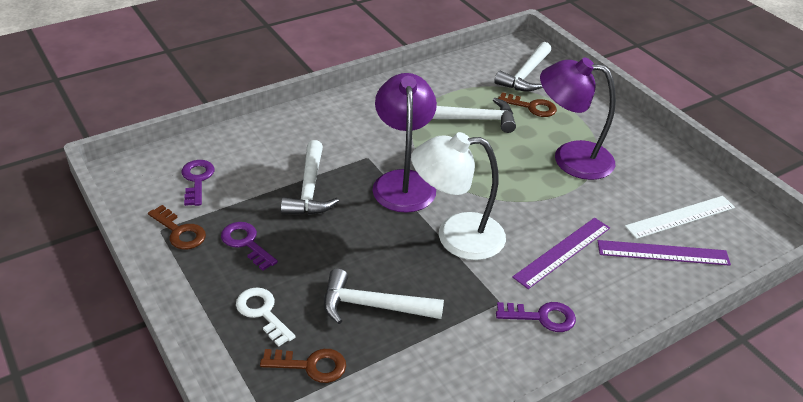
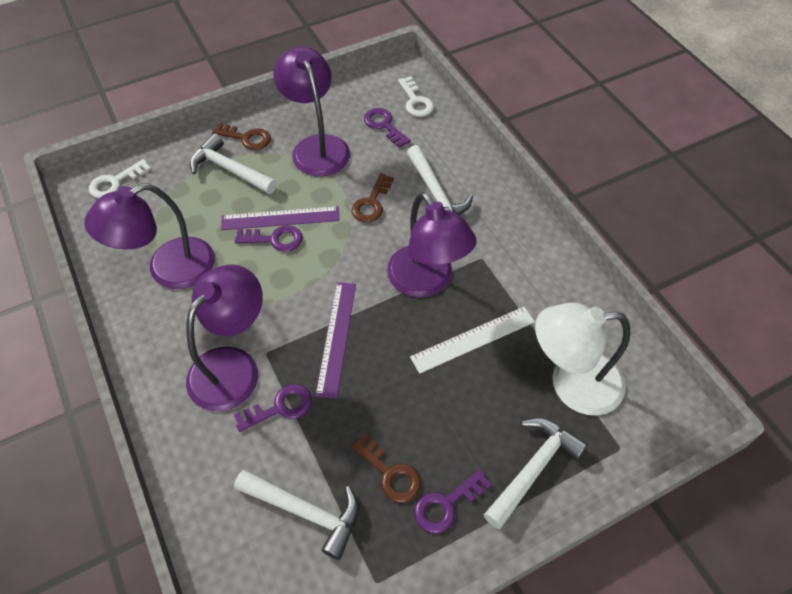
purple key: 3 -> 4
purple lamp: 2 -> 4
white key: 1 -> 2

